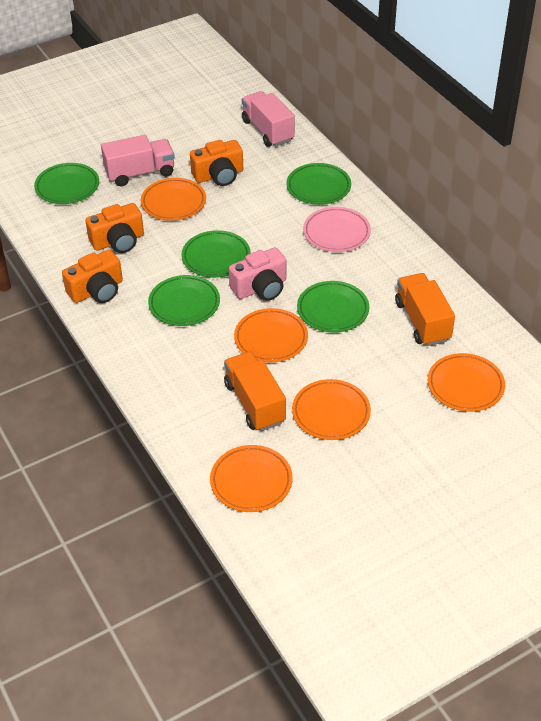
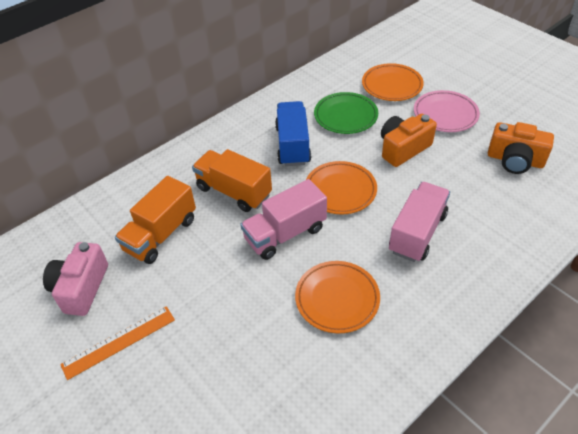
blue truck: 0 -> 1
green plate: 5 -> 1
orange camera: 3 -> 2
orange plate: 5 -> 3
orange ruler: 0 -> 1

